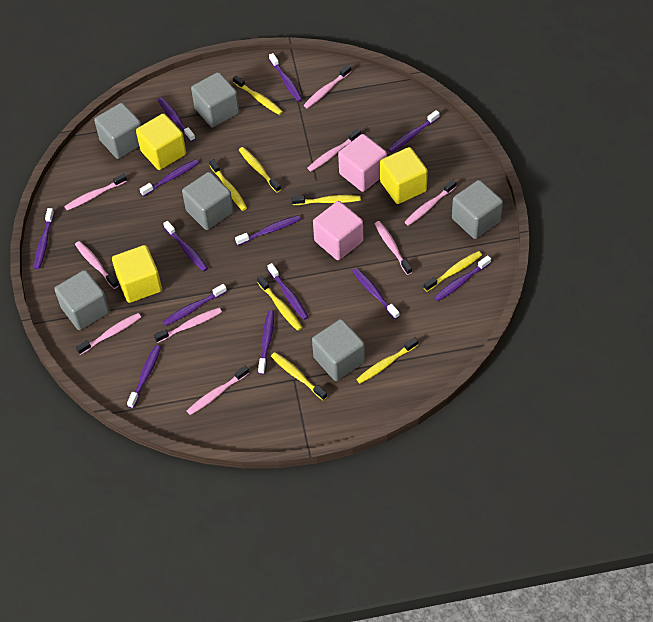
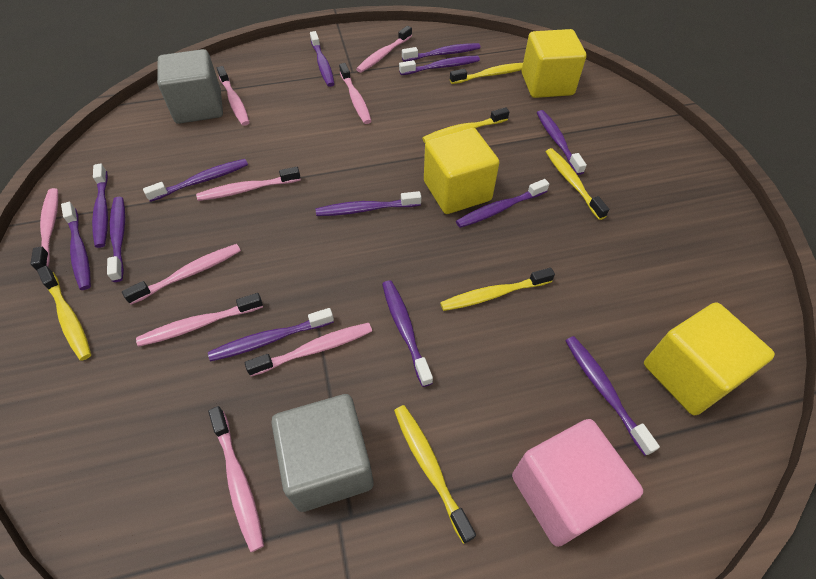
grey cube: 6 -> 2
pink cube: 2 -> 1
yellow toothbrush: 8 -> 6

